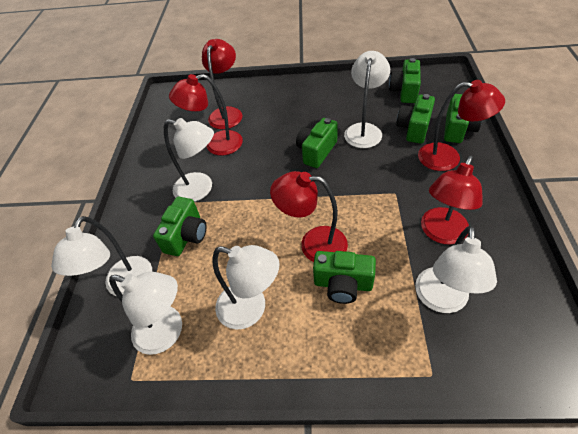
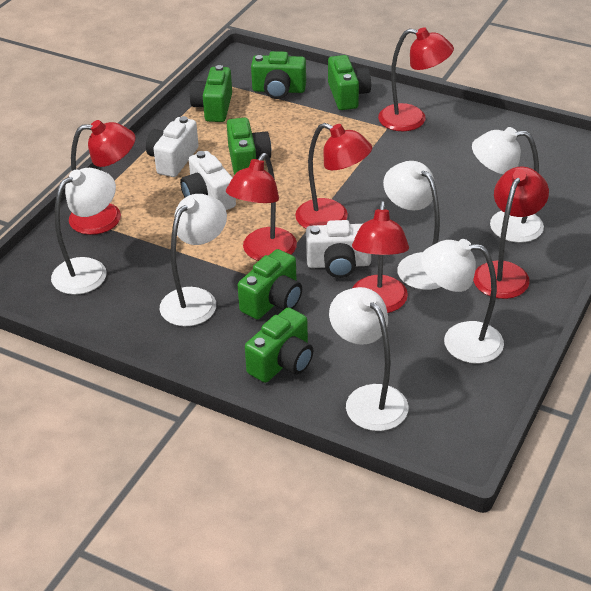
red lamp: 5 -> 6
white camera: 0 -> 3

